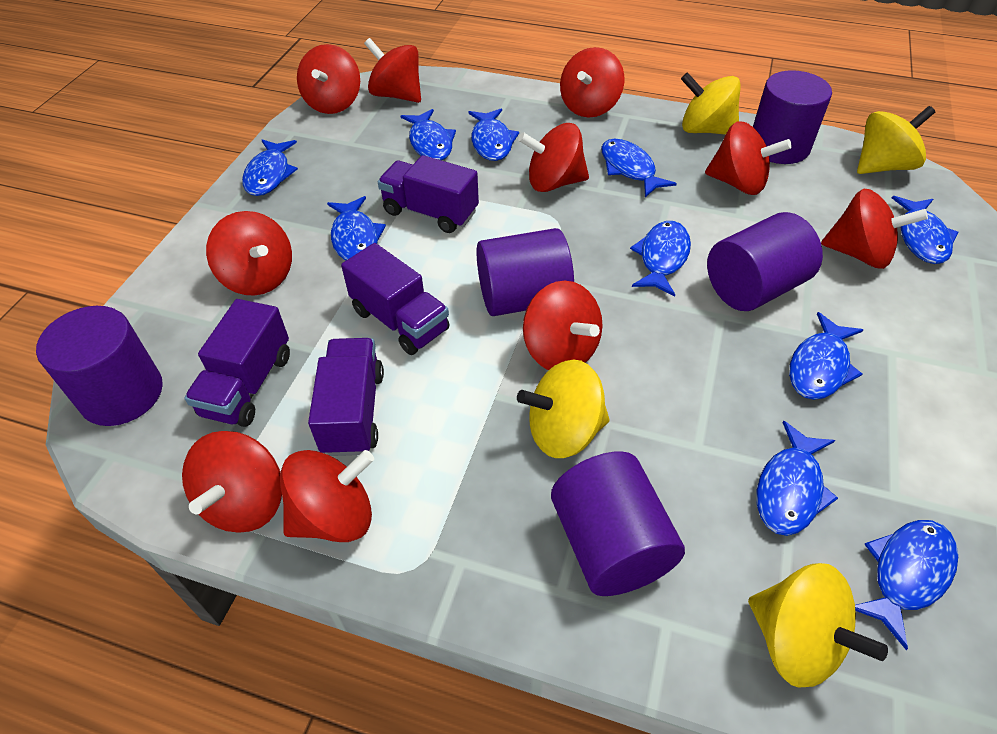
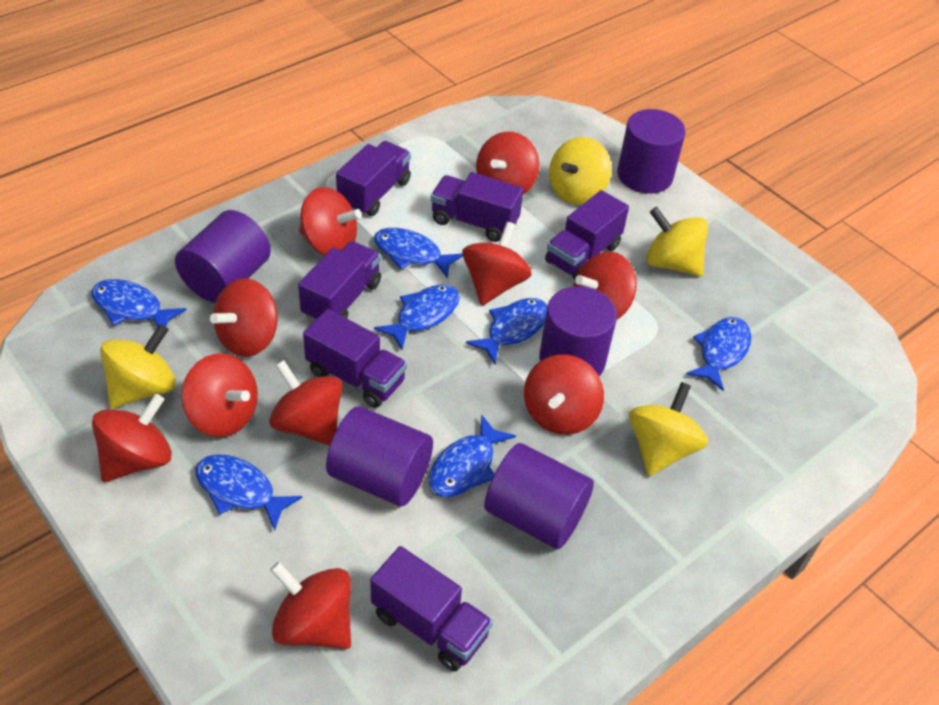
blue fish: 10 -> 7
purple truck: 4 -> 6

